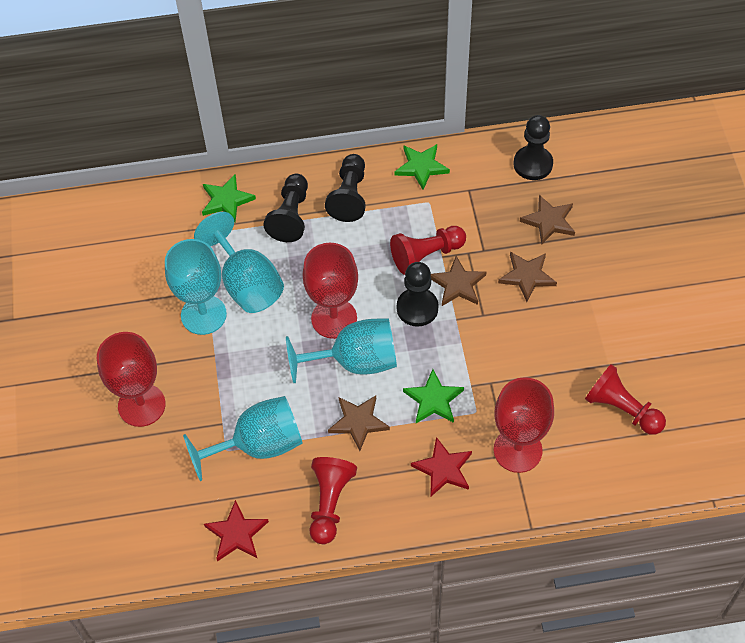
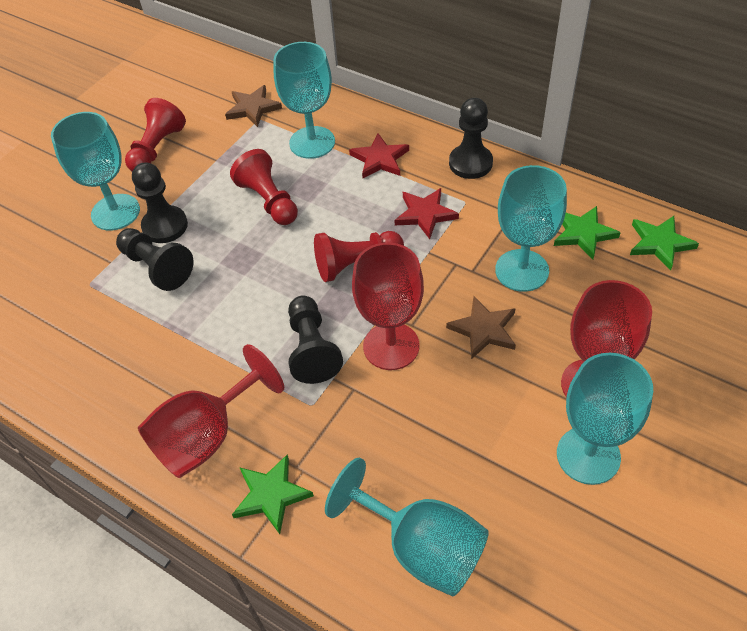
brown star: 4 -> 2
turquoise goblet: 4 -> 5

